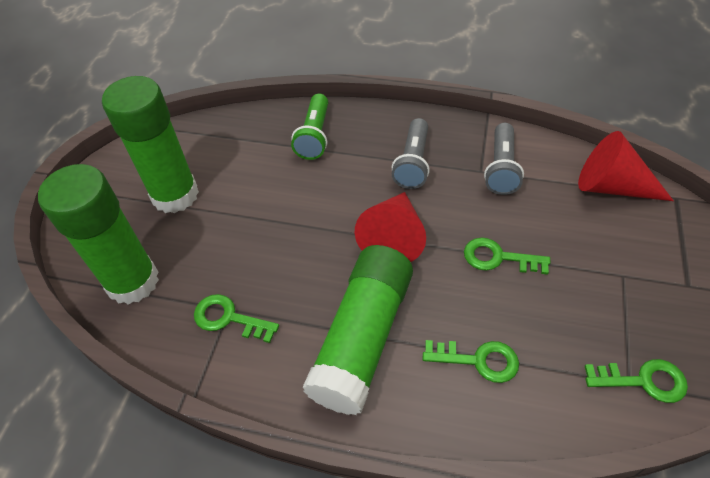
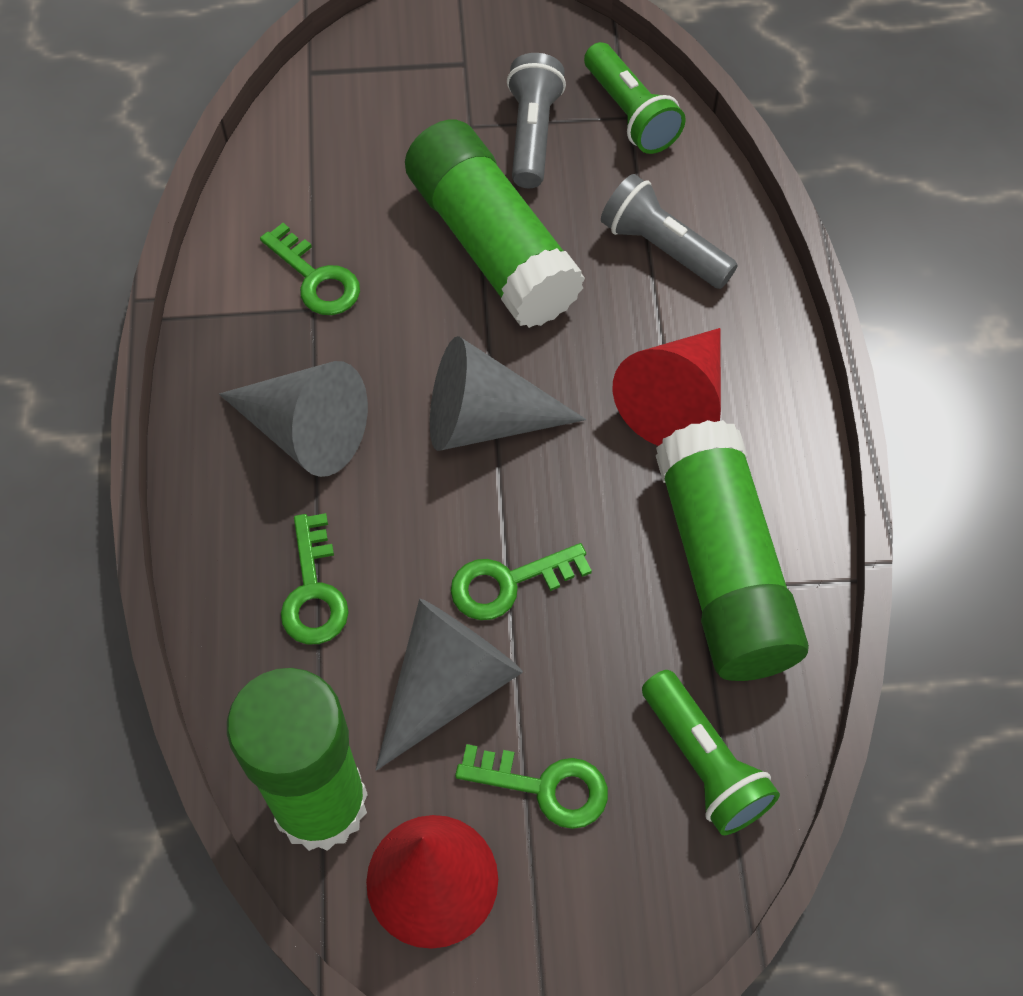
green flashlight: 1 -> 2
grey cone: 0 -> 3

